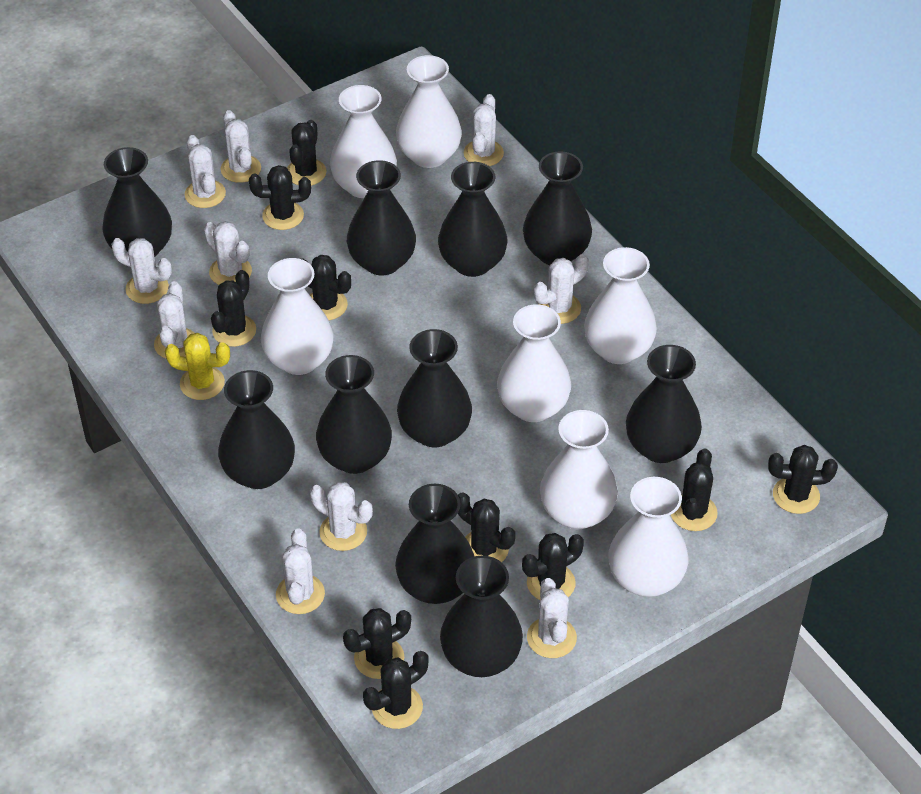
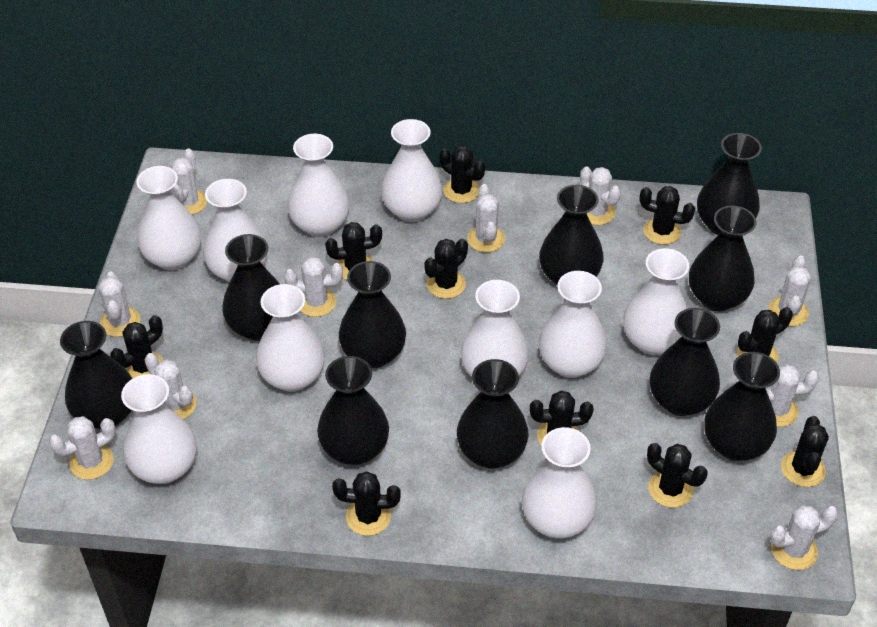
white vase: 7 -> 10
yellow cactus: 1 -> 0

